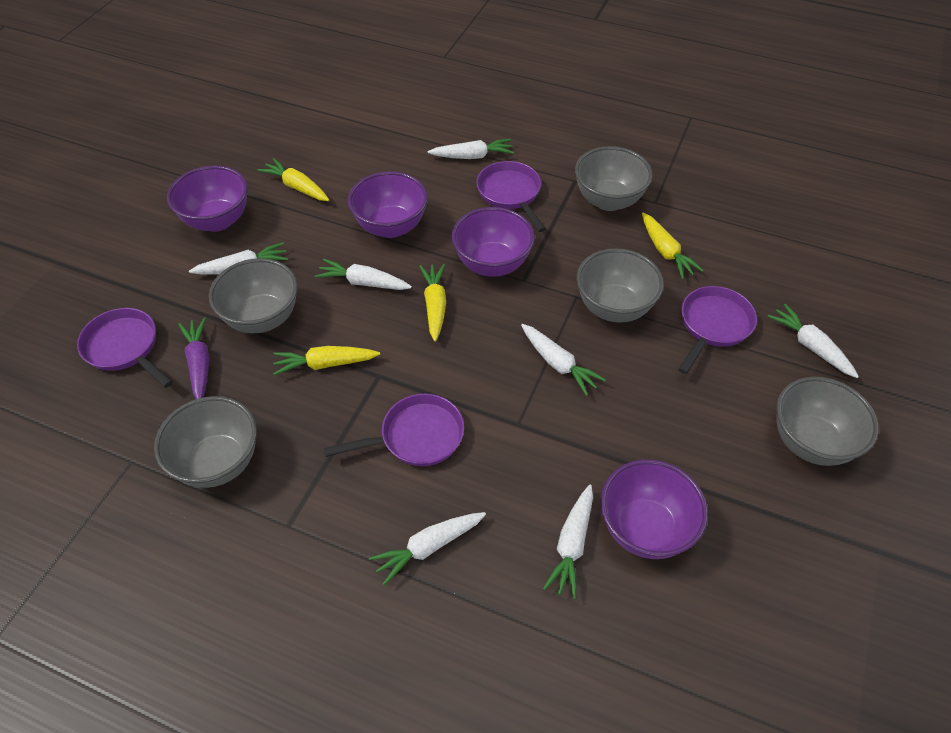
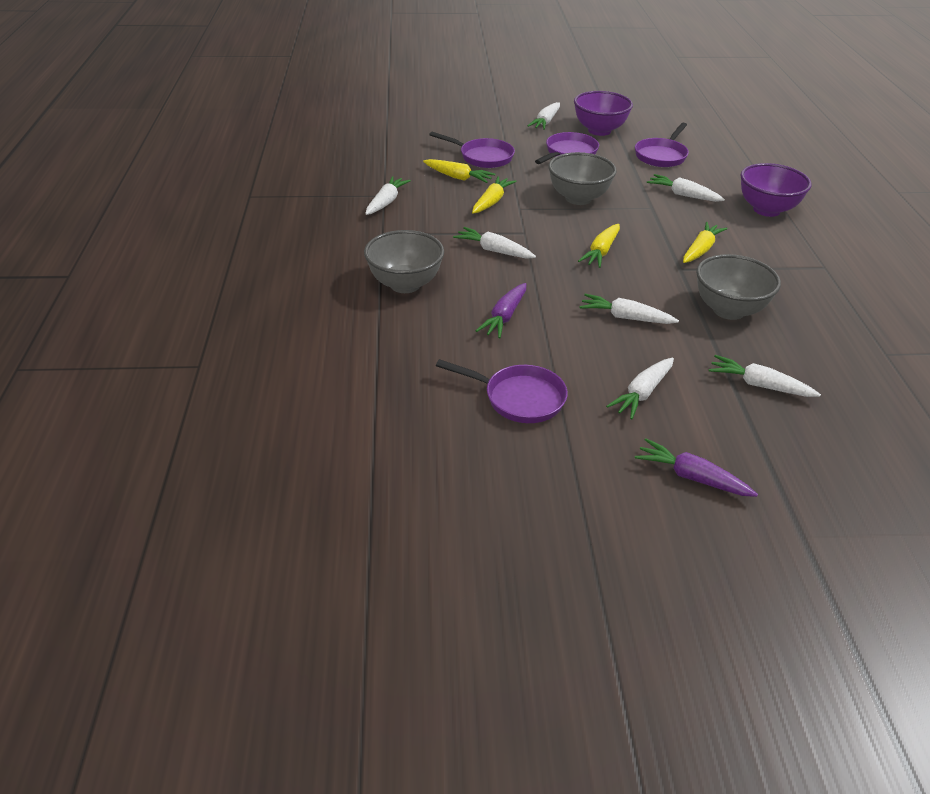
grey bowl: 5 -> 3
purple bowl: 4 -> 2
purple carrot: 1 -> 2

